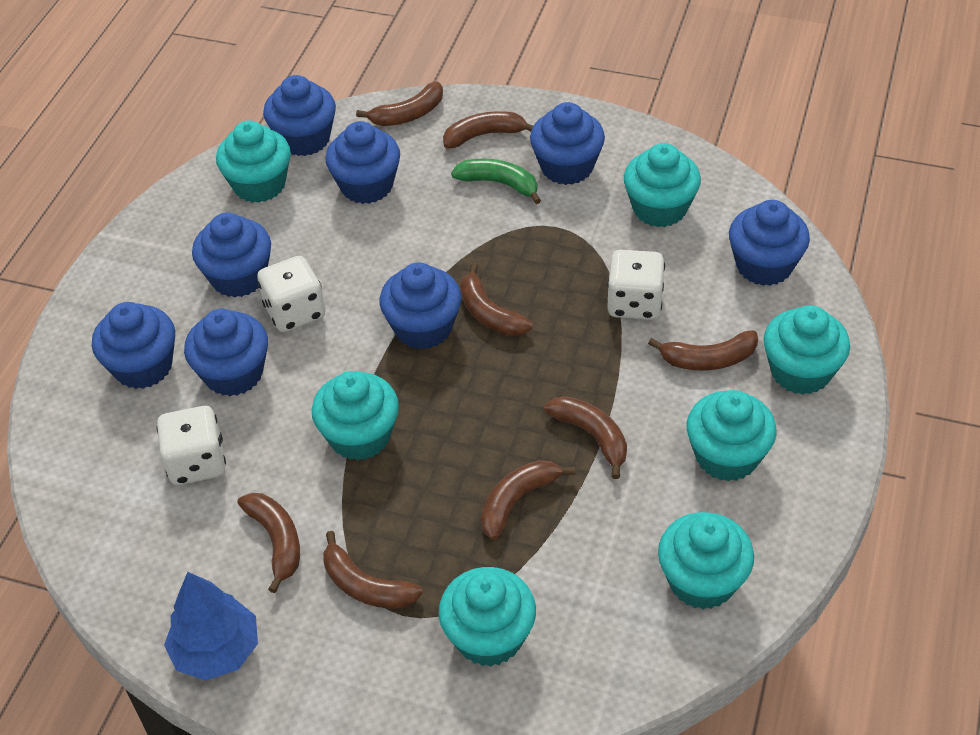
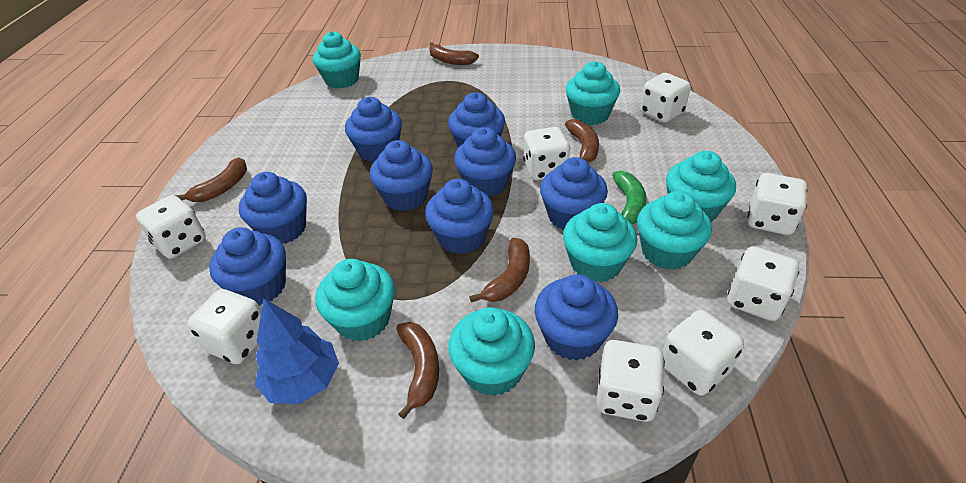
blue cupcake: 8 -> 9
brown banana: 8 -> 5
white dice: 3 -> 8

